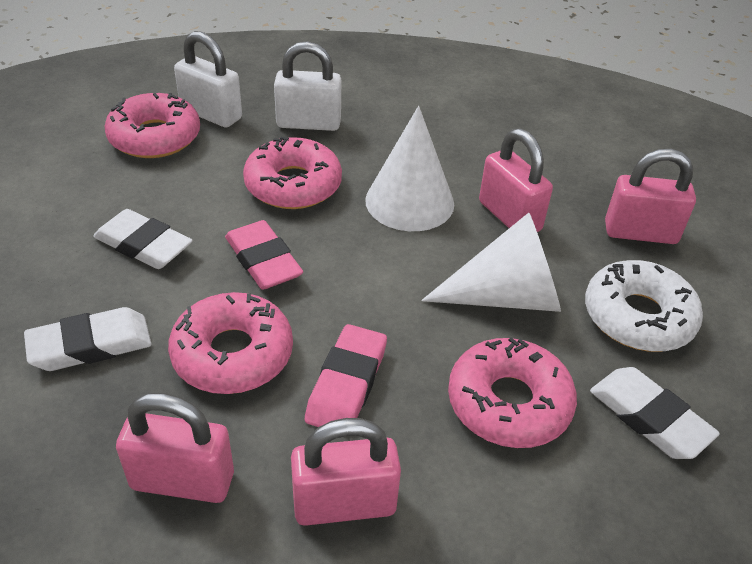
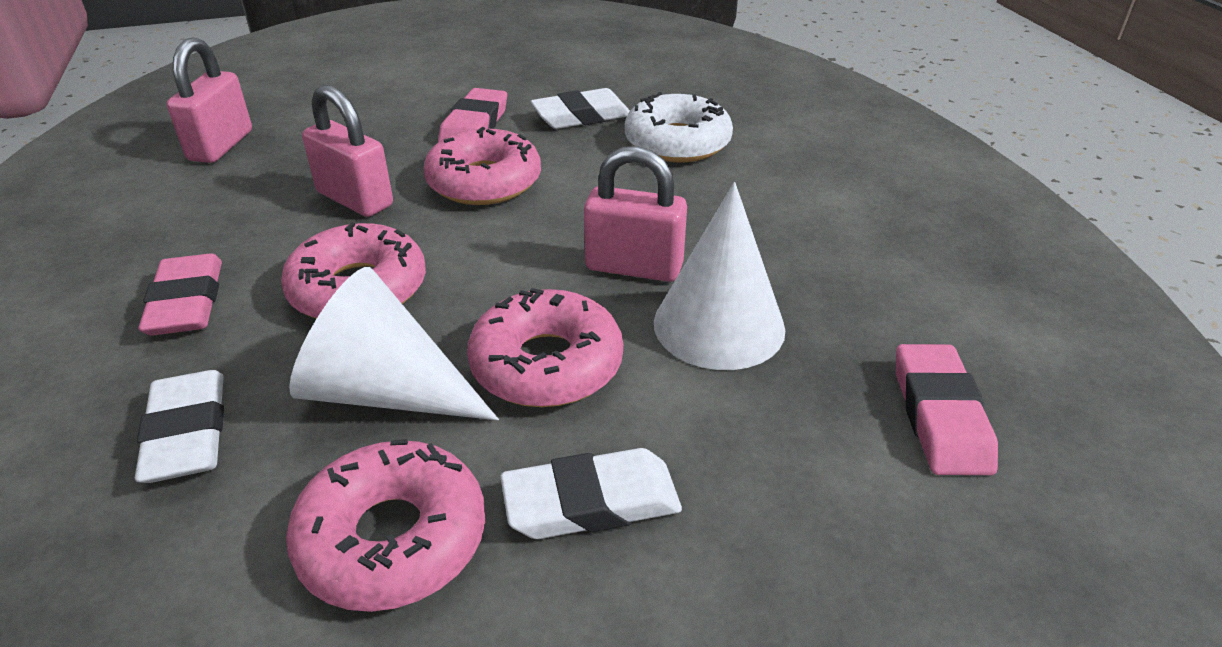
pink eraser: 2 -> 3
pink padlock: 4 -> 3
white padlock: 2 -> 0

